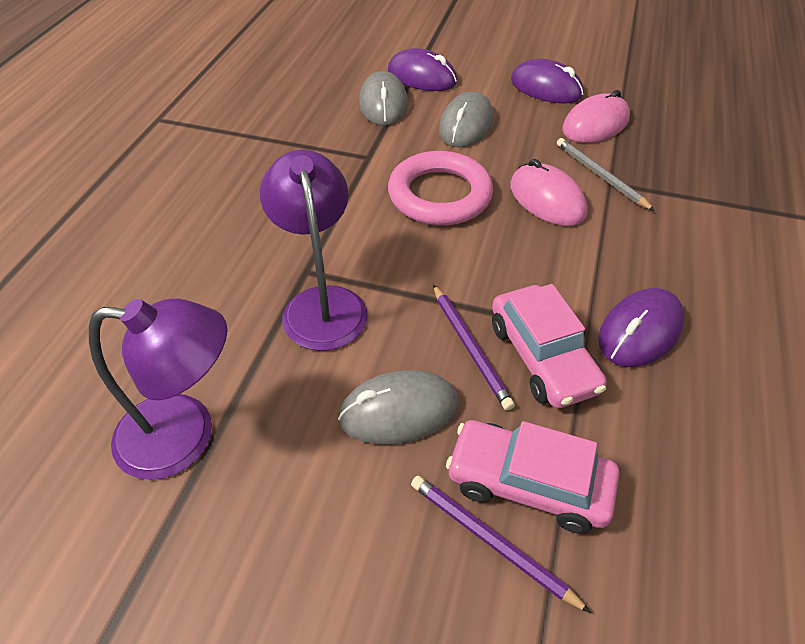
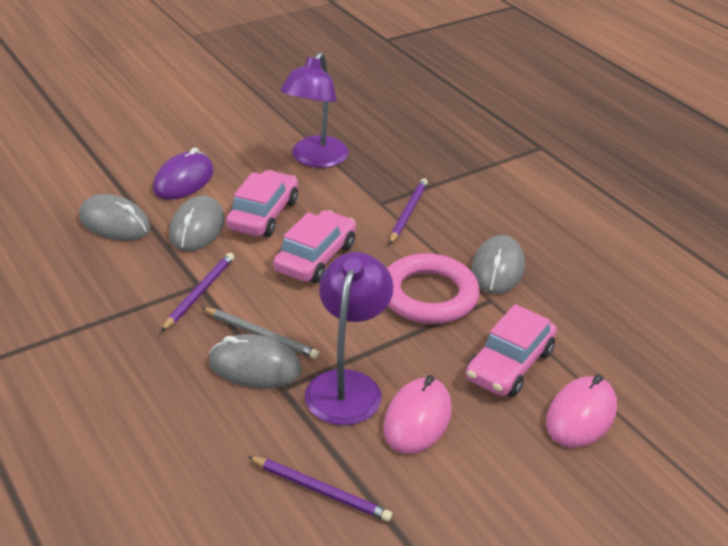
grey mouse: 3 -> 4
pink car: 2 -> 3
purple mouse: 3 -> 1
purple pencil: 2 -> 3

